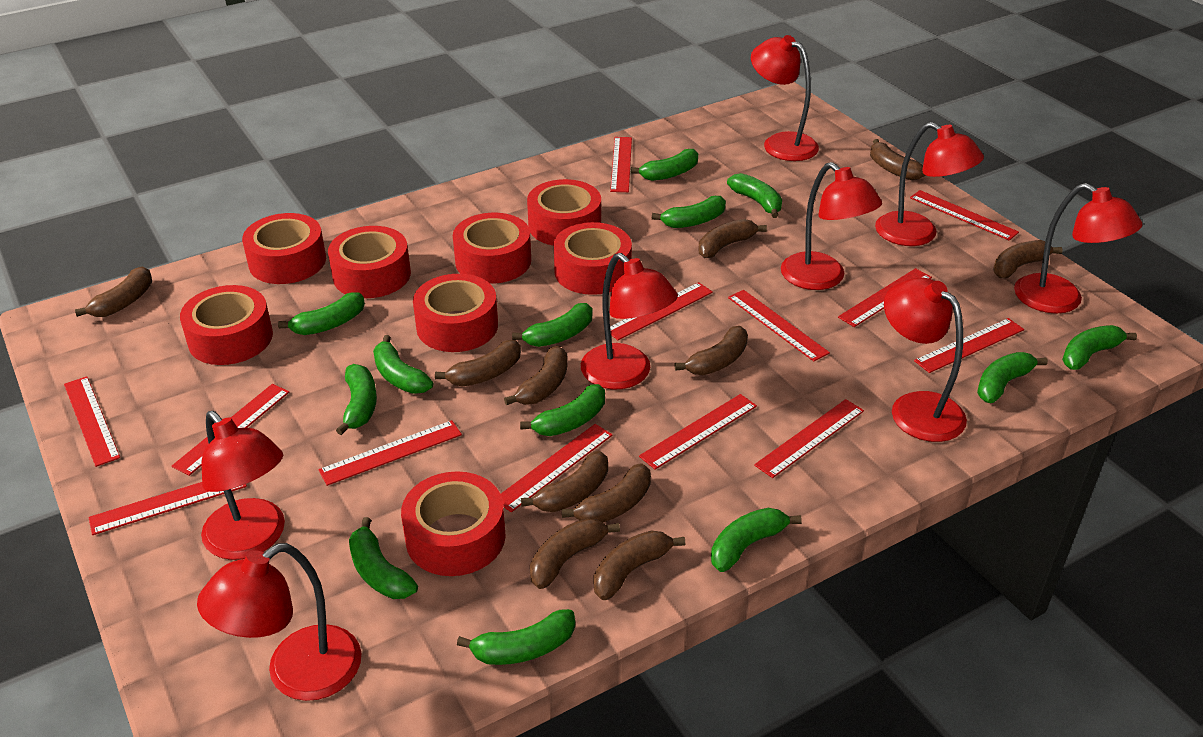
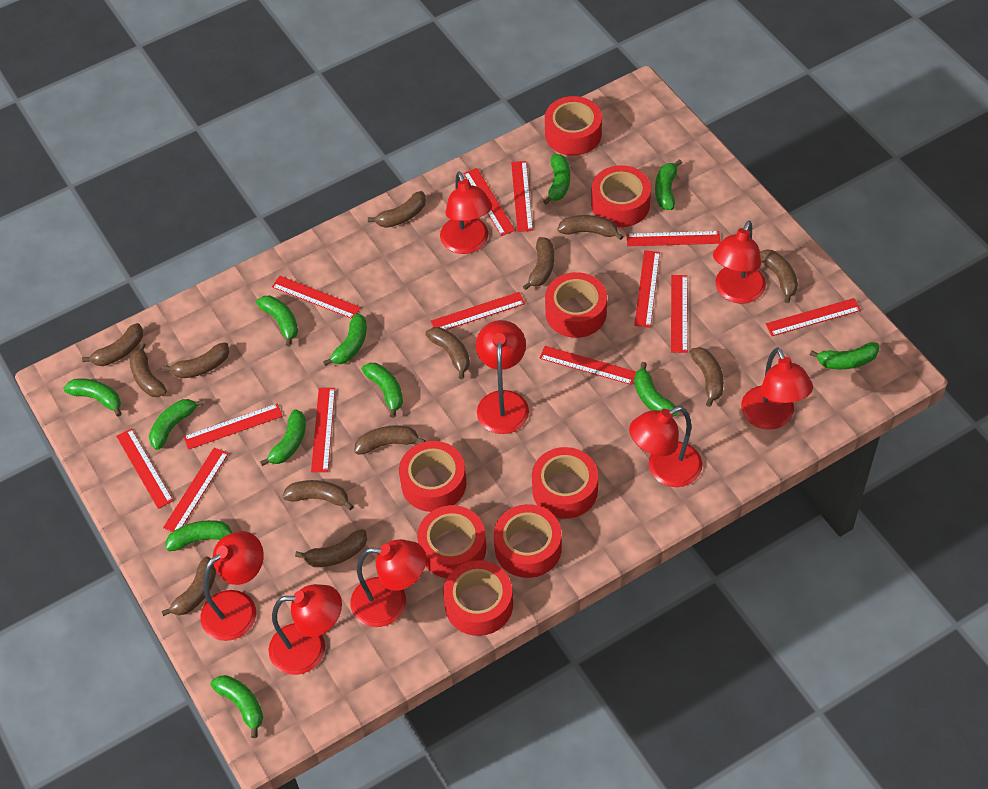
brown banana: 11 -> 13
green banana: 13 -> 12

